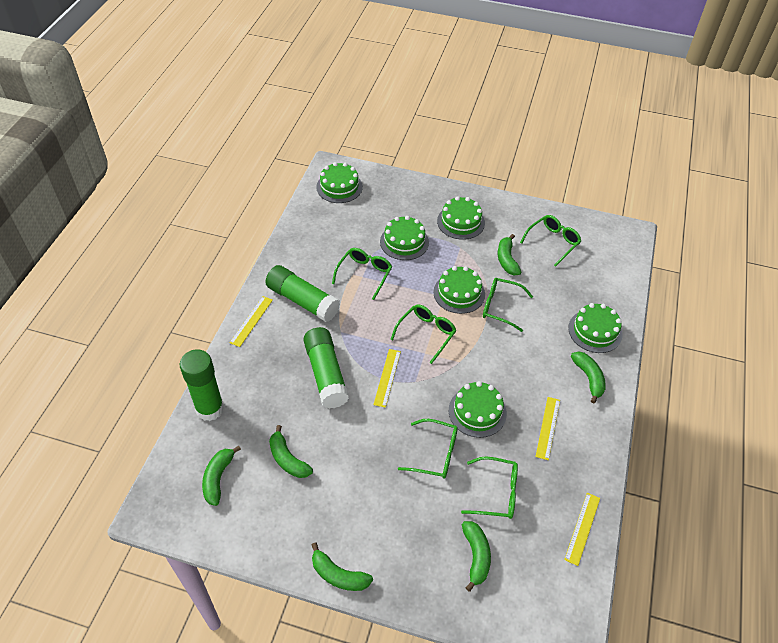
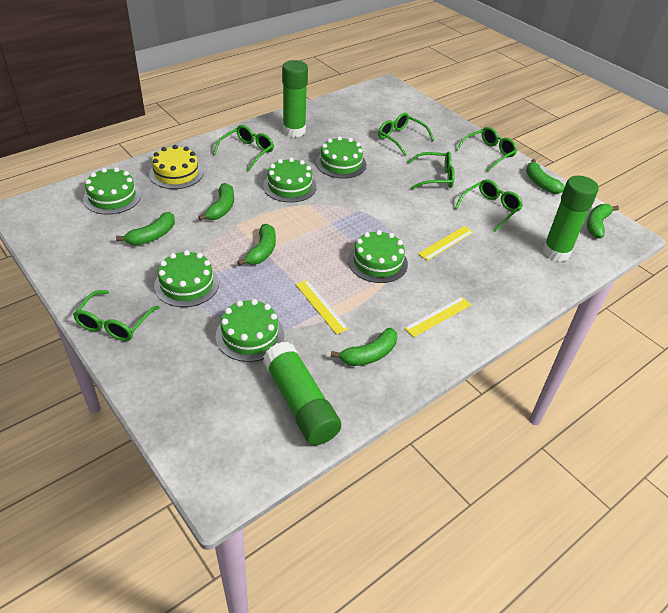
yellow cake: 0 -> 1
yellow ruler: 4 -> 3

